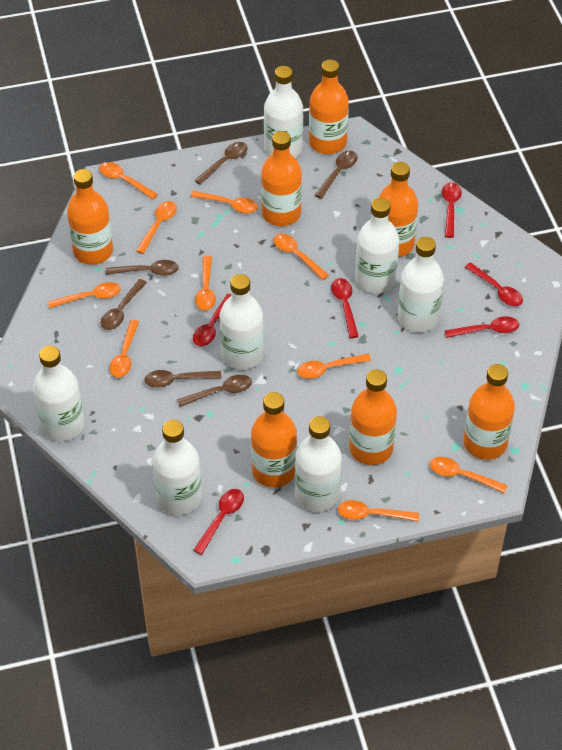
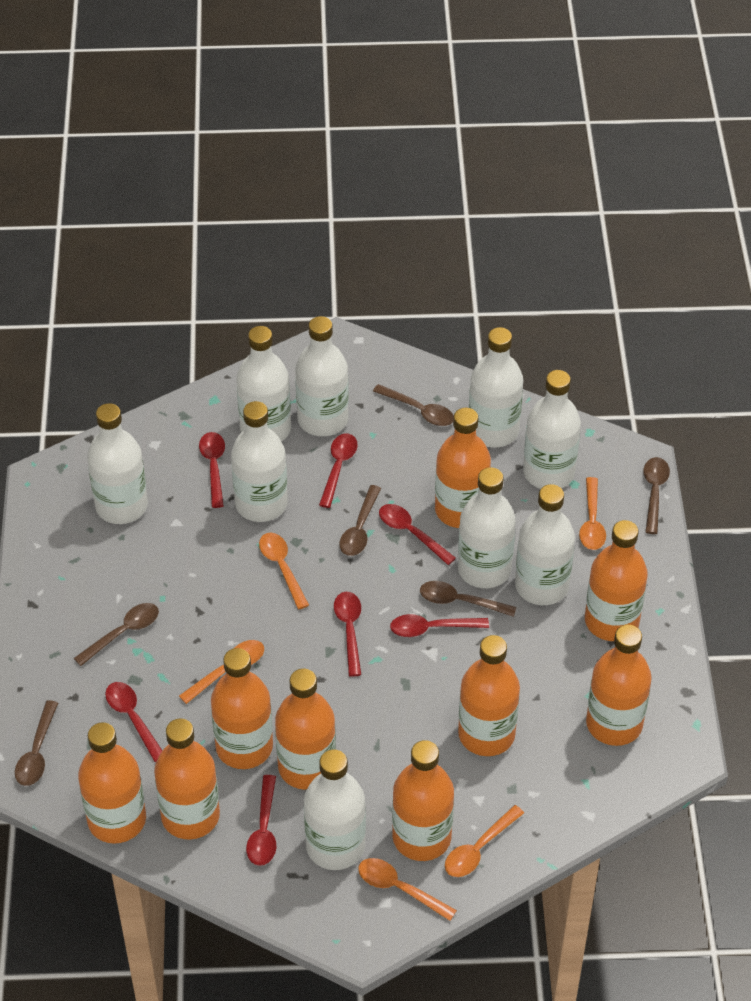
orange bottle: 7 -> 9
orange spoon: 10 -> 5
red spoon: 6 -> 7
white bottle: 7 -> 9

